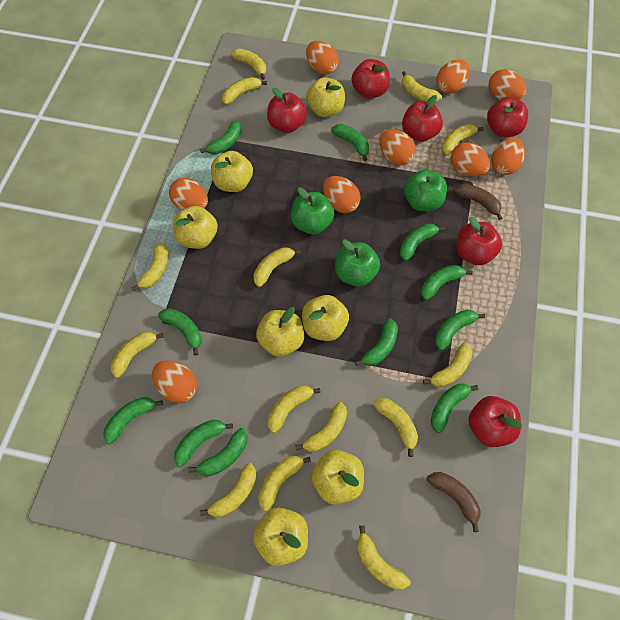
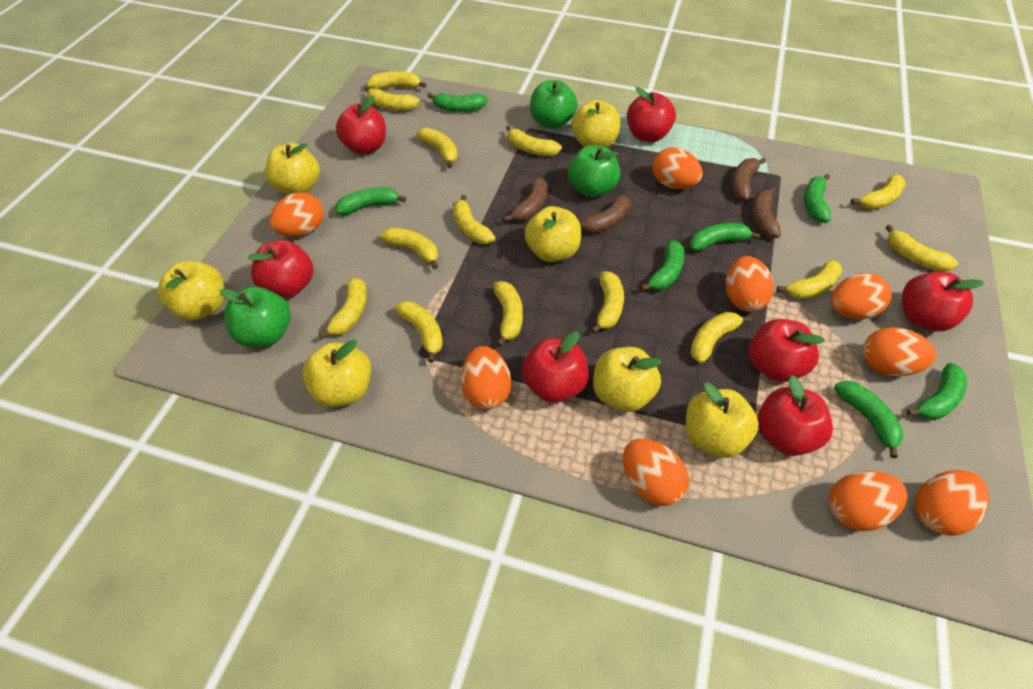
brown banana: 2 -> 4
green banana: 11 -> 7
red apple: 6 -> 7

